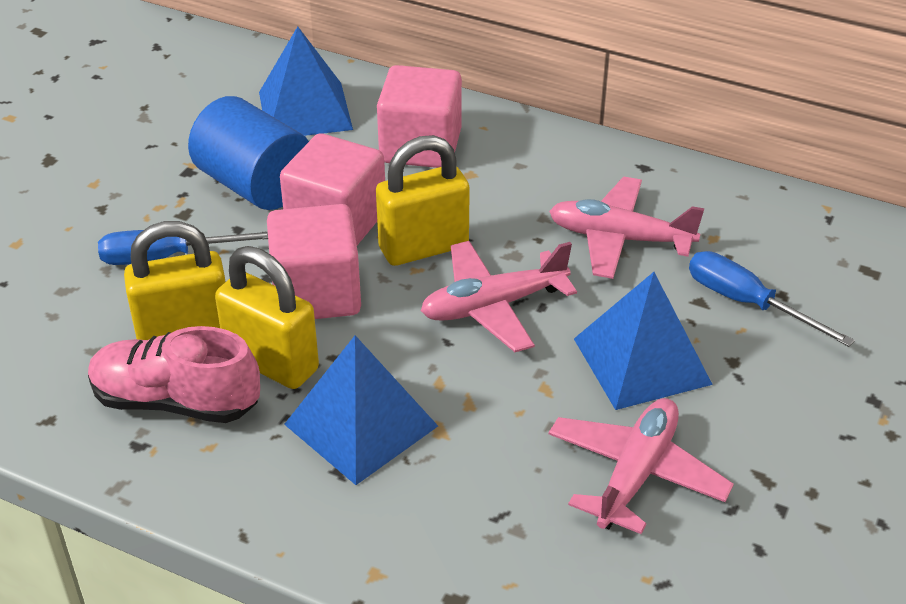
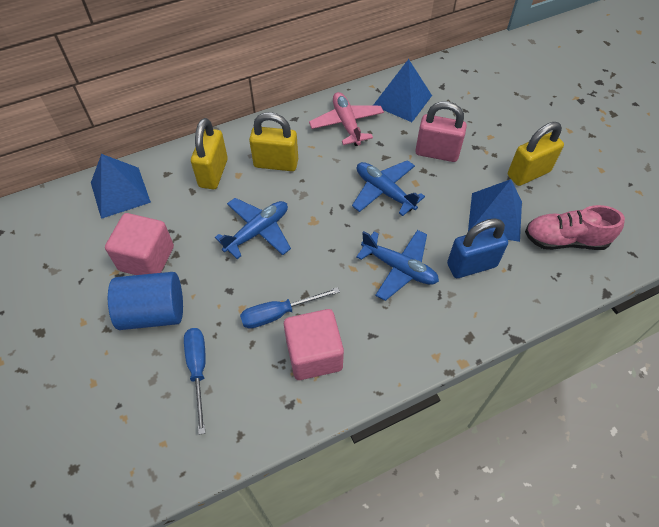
blue padlock: 0 -> 1
blue plane: 0 -> 3
pink cube: 3 -> 2
pink padlock: 0 -> 1
pink plane: 3 -> 1

